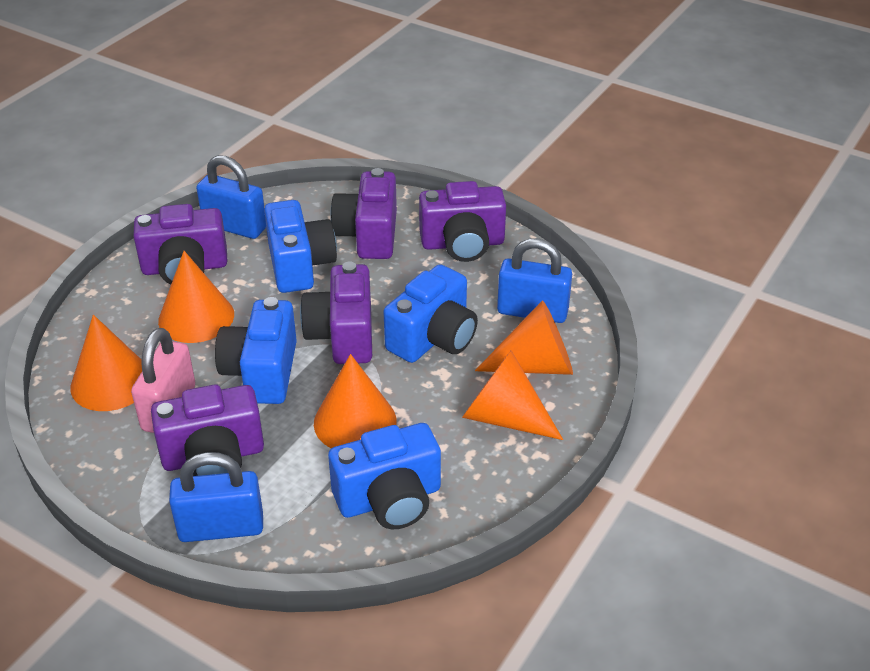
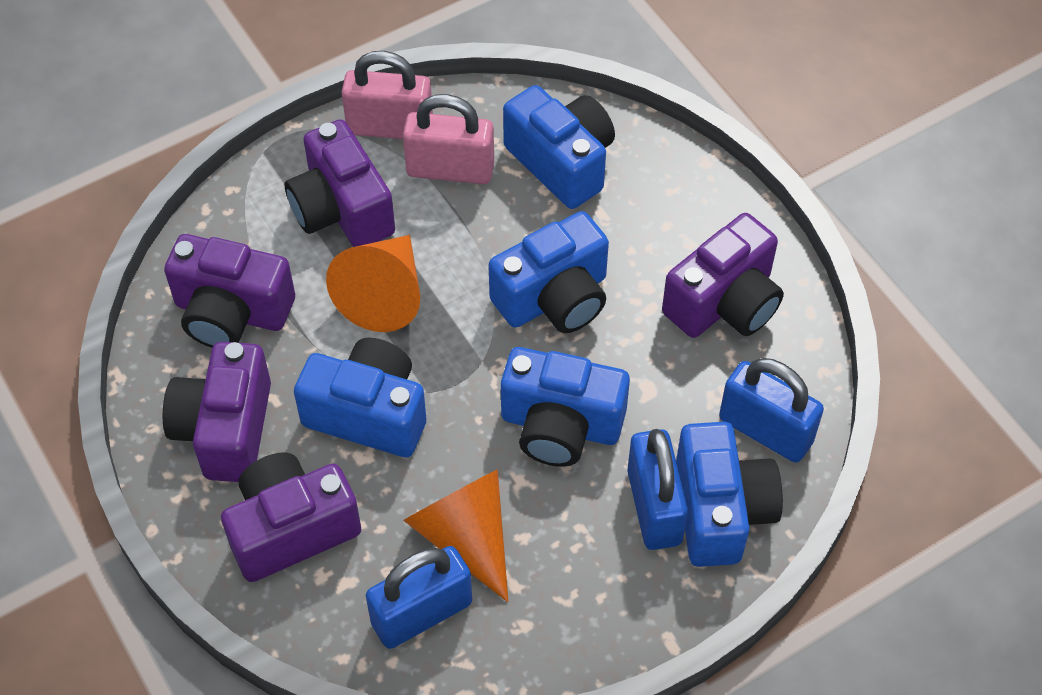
blue camera: 4 -> 5
orange cone: 5 -> 2
pink padlock: 1 -> 2

